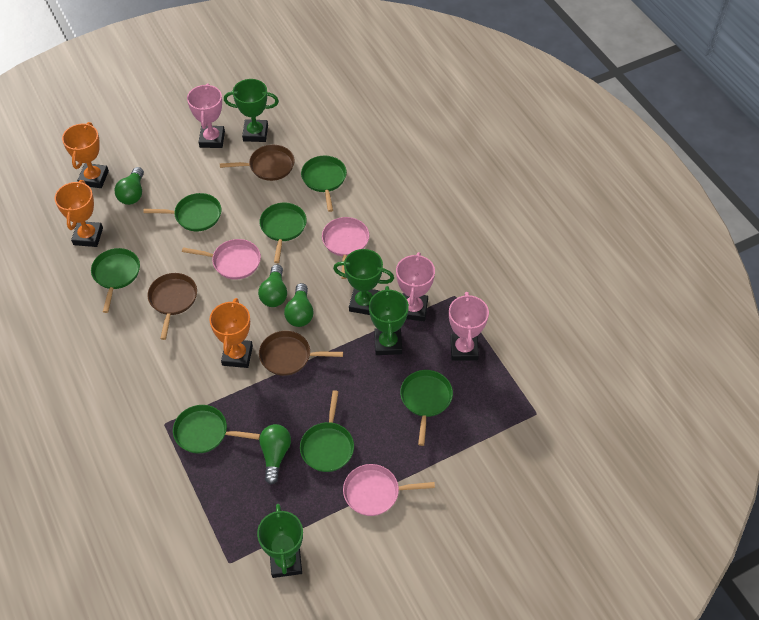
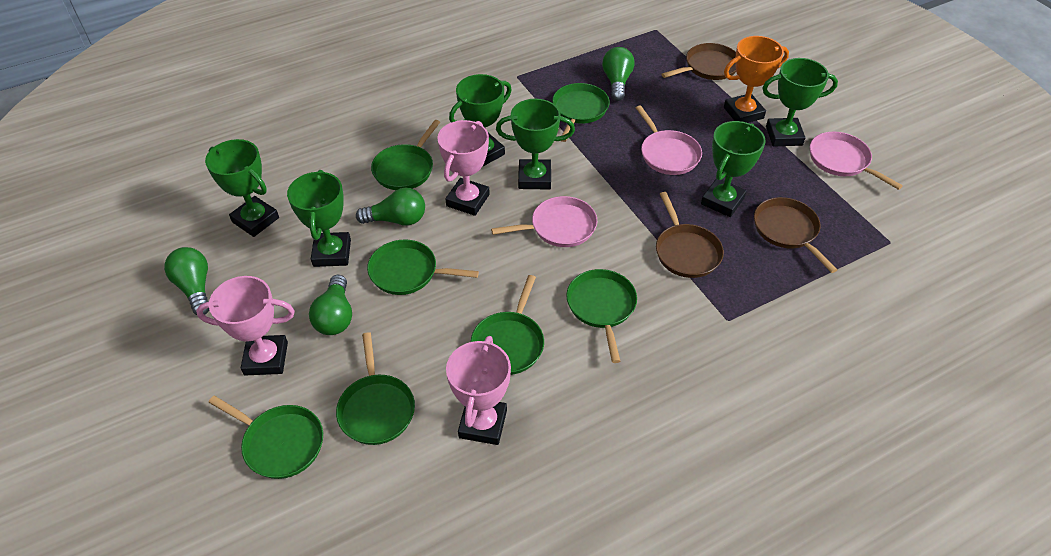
green trophy: 4 -> 6
orange trophy: 3 -> 1

